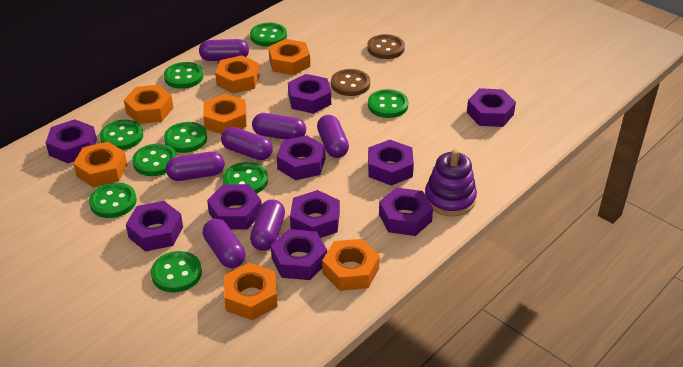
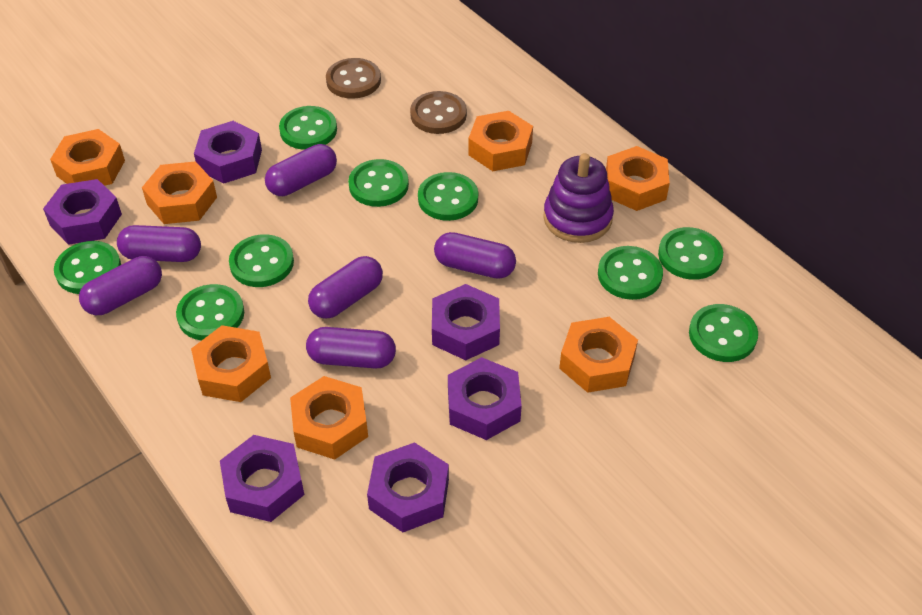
purple capsule: 7 -> 6
purple nut: 10 -> 6

